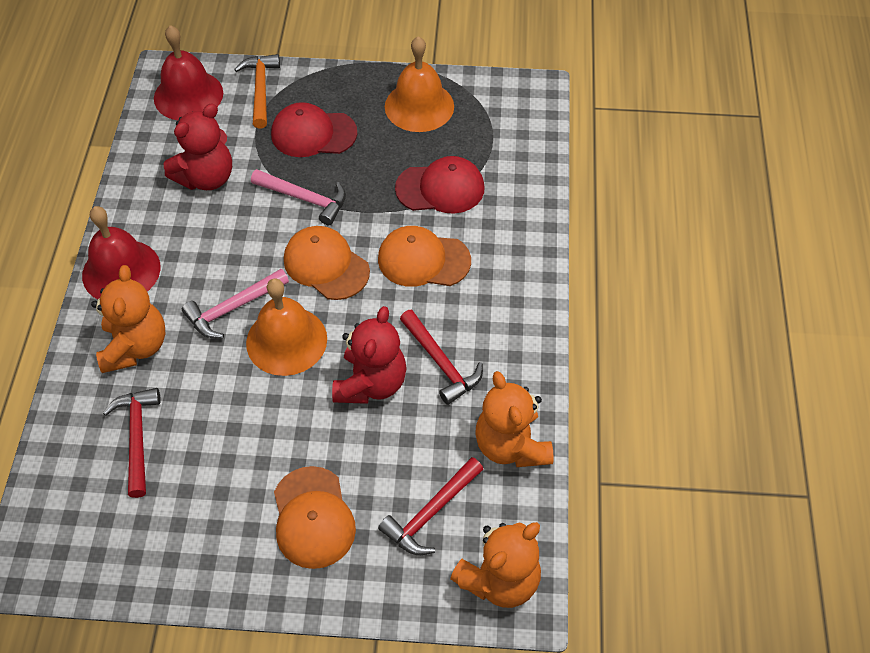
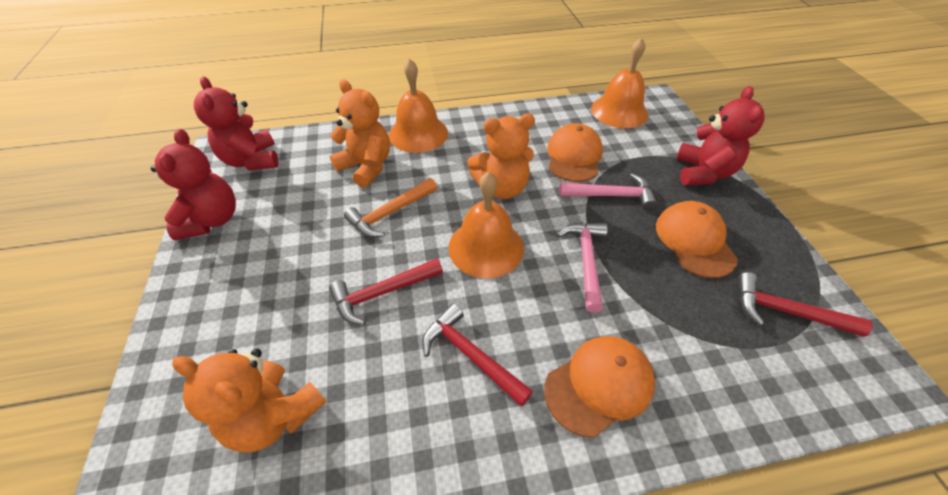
orange bell: 2 -> 3
red bell: 2 -> 0
red cap: 2 -> 0
red teddy bear: 2 -> 3

